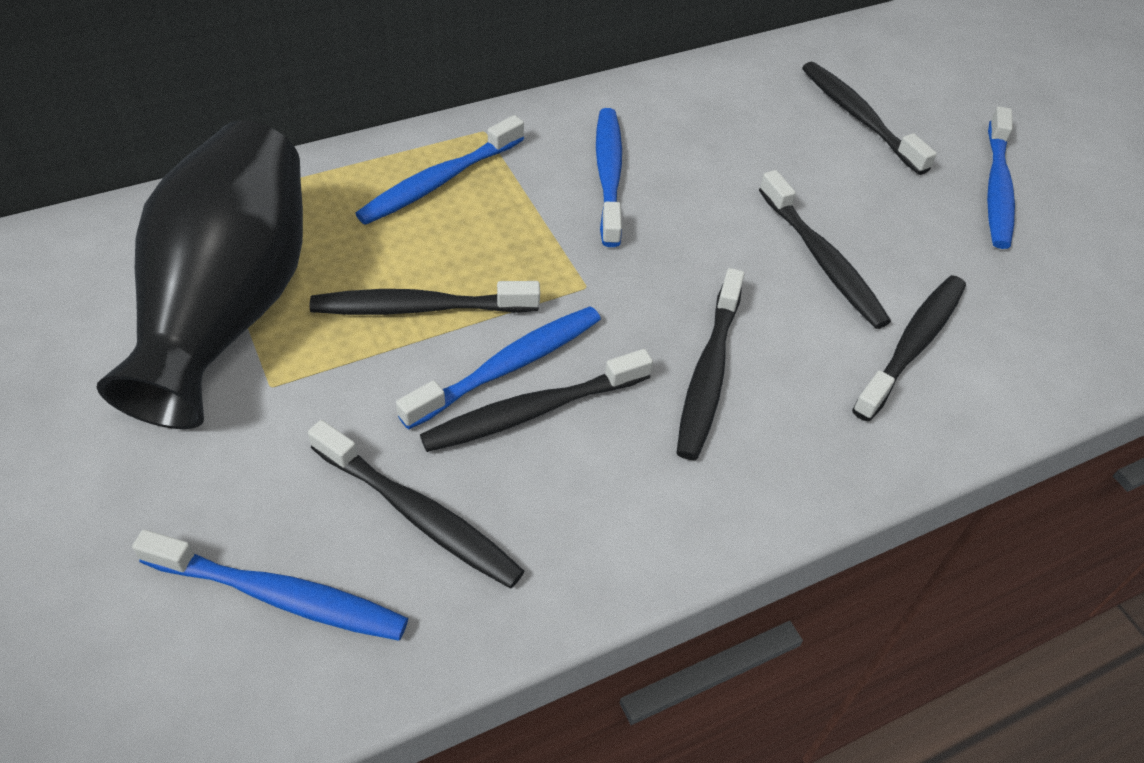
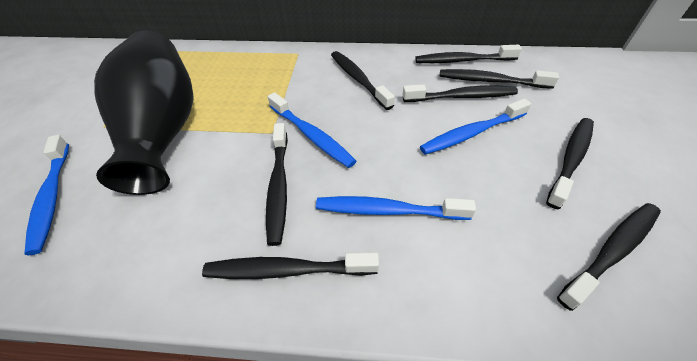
black toothbrush: 7 -> 8
blue toothbrush: 5 -> 4

